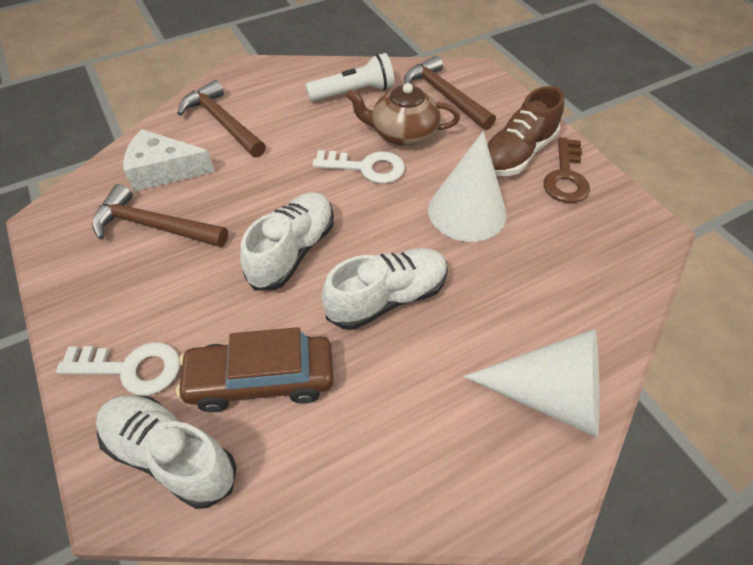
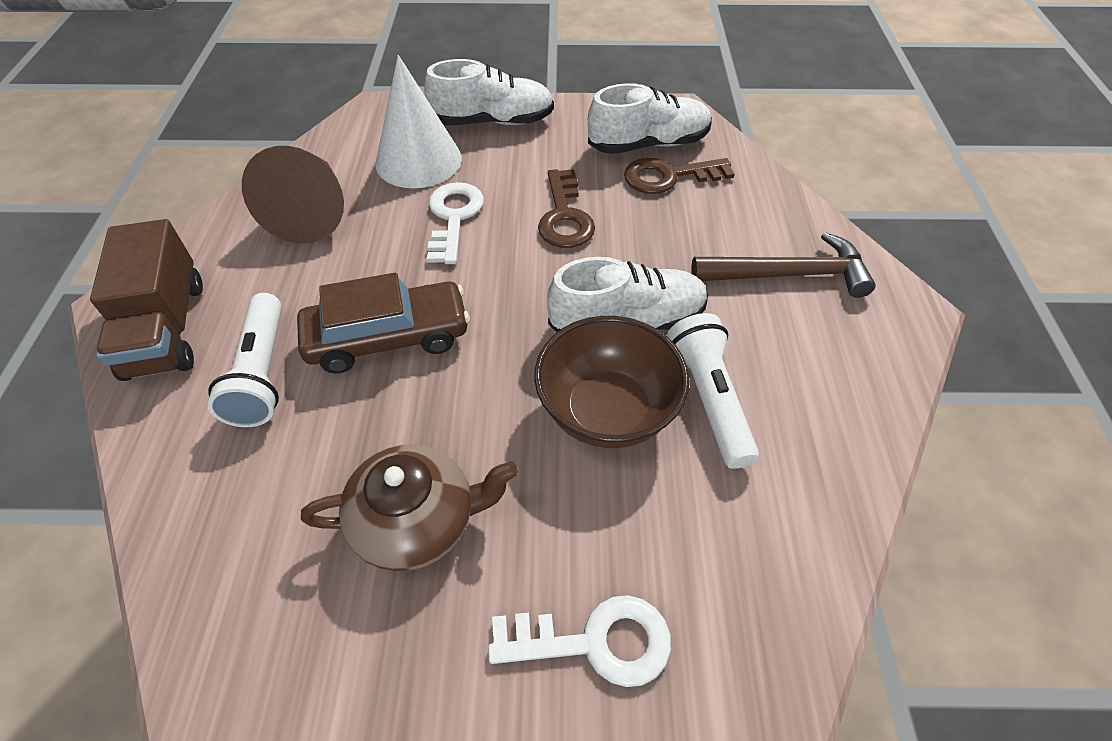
brown bowl: 0 -> 1
brown cone: 0 -> 1
brown hammer: 3 -> 1
brown key: 1 -> 2
brown shoe: 1 -> 0
brown truck: 0 -> 1
white cheese: 1 -> 0
white cone: 2 -> 1
white flashlight: 1 -> 2

